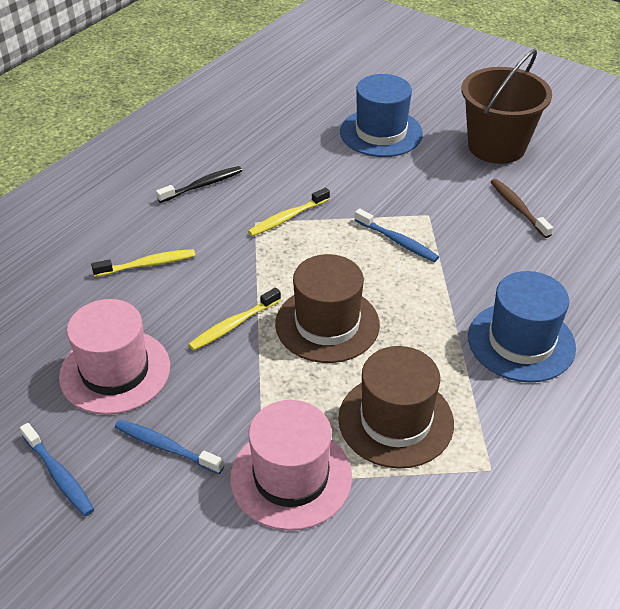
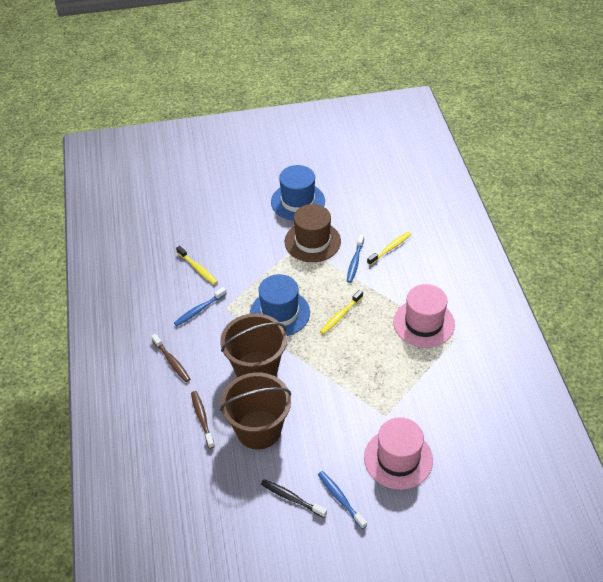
brown bucket: 1 -> 2
brown hat: 2 -> 1
brown toothbrush: 1 -> 2

